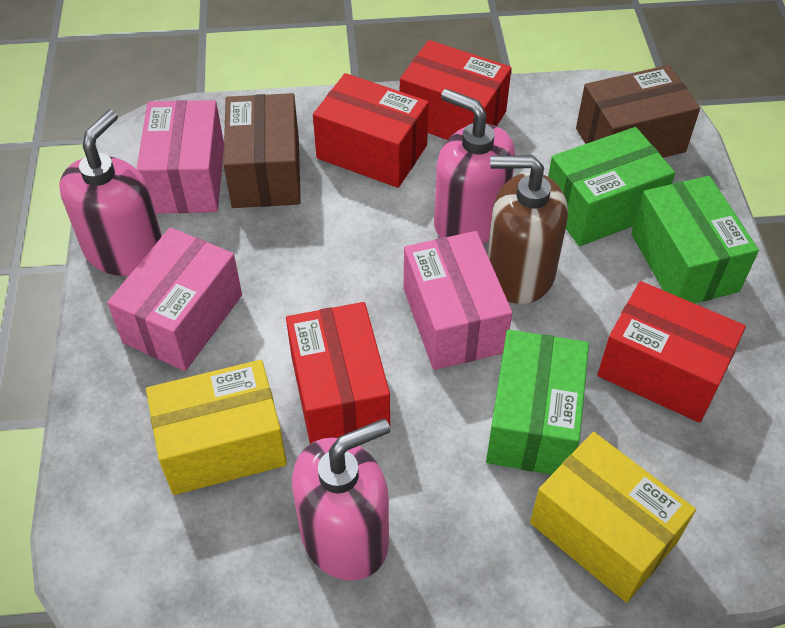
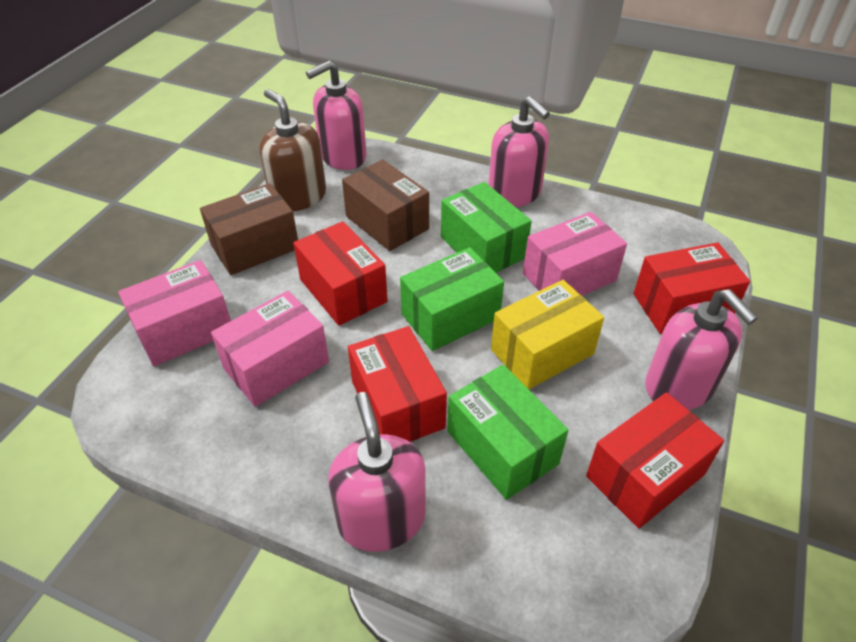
pink soap dispenser: 3 -> 4
yellow box: 2 -> 1

